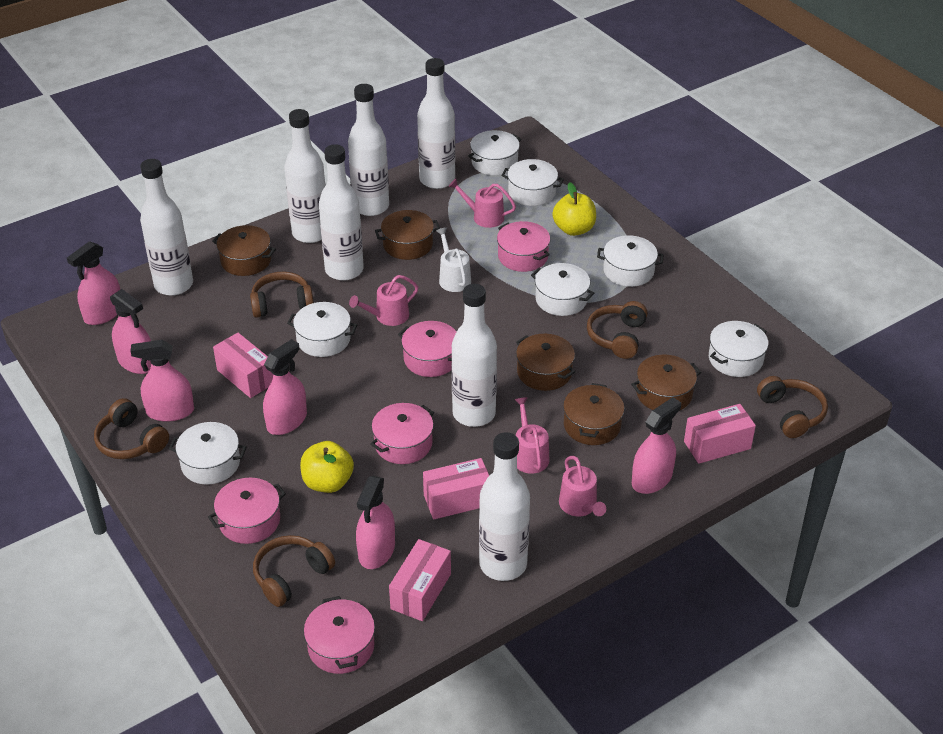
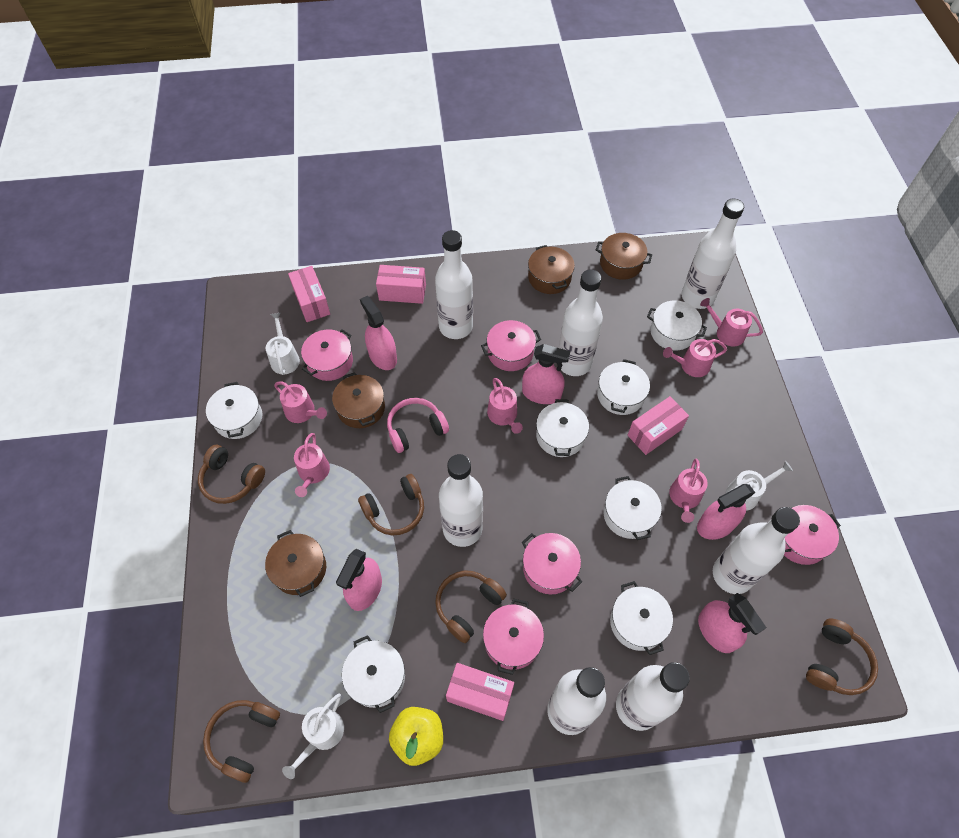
brown pot: 5 -> 4
pink headphones: 0 -> 1
pink spray bottle: 6 -> 5
pink watering can: 4 -> 6
white watering can: 1 -> 3
yellow apple: 2 -> 1

